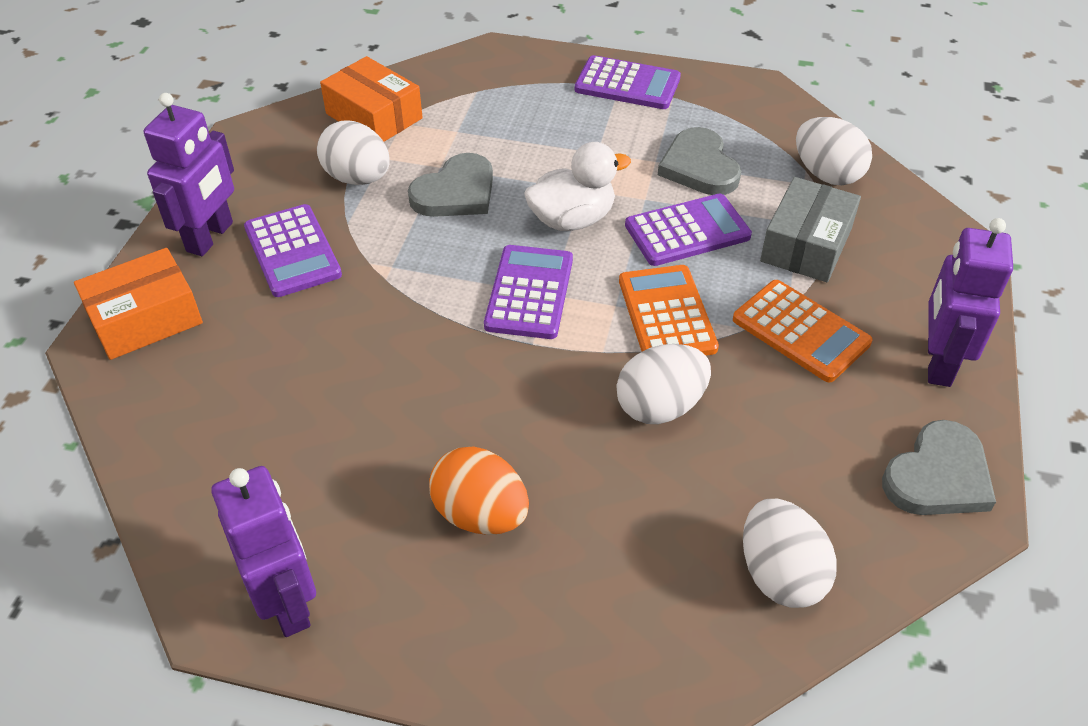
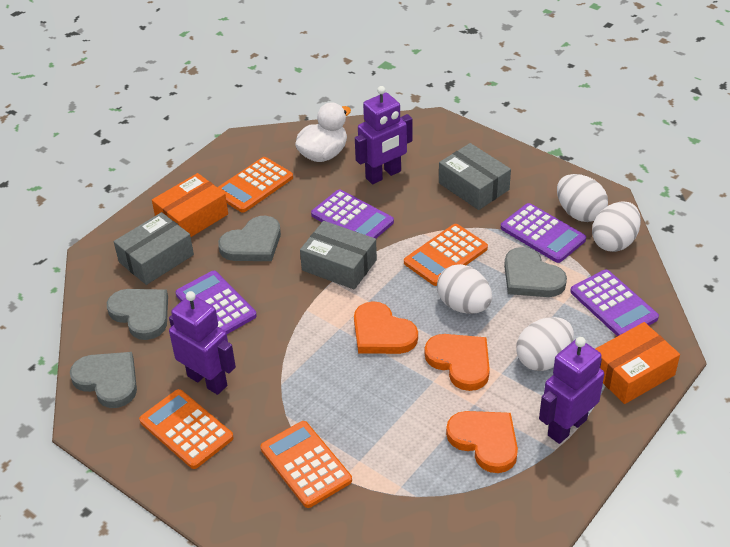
grey box: 1 -> 3
grey heart: 3 -> 4
orange calculator: 2 -> 4
orange egg: 1 -> 0
orange heart: 0 -> 3

